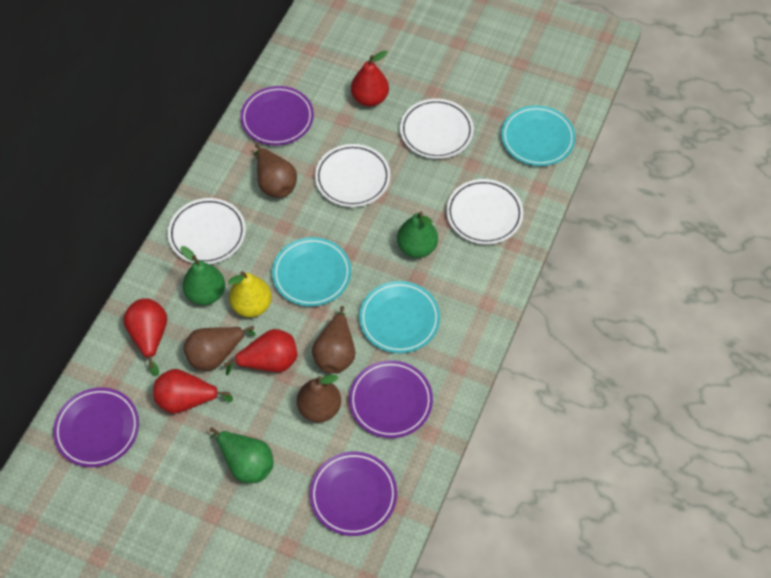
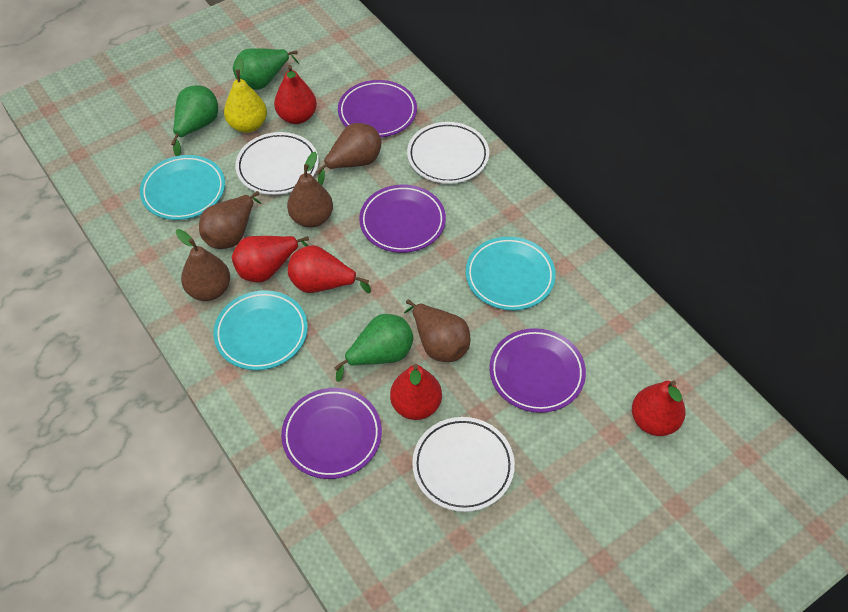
brown pear: 4 -> 5
red pear: 4 -> 5
white plate: 4 -> 3

